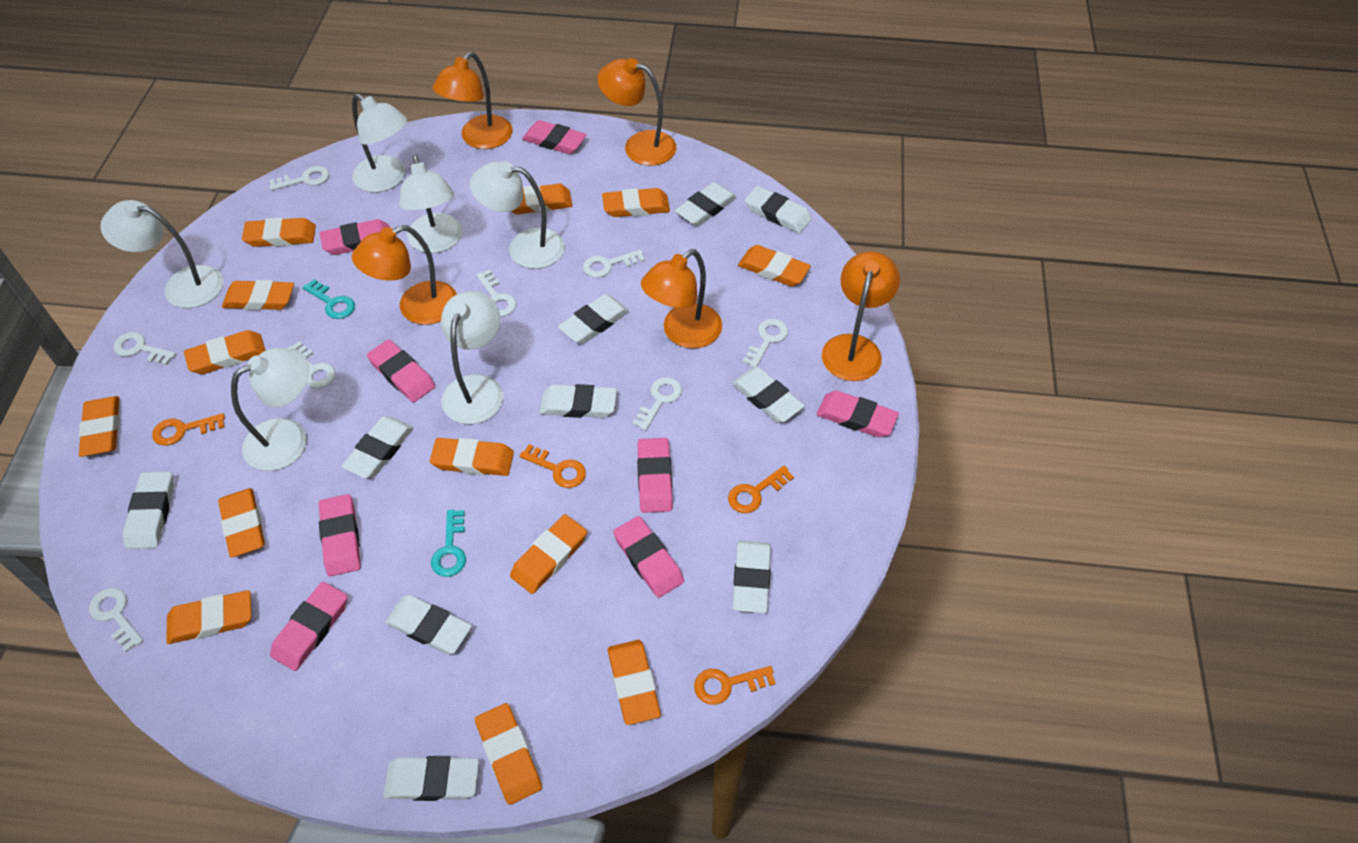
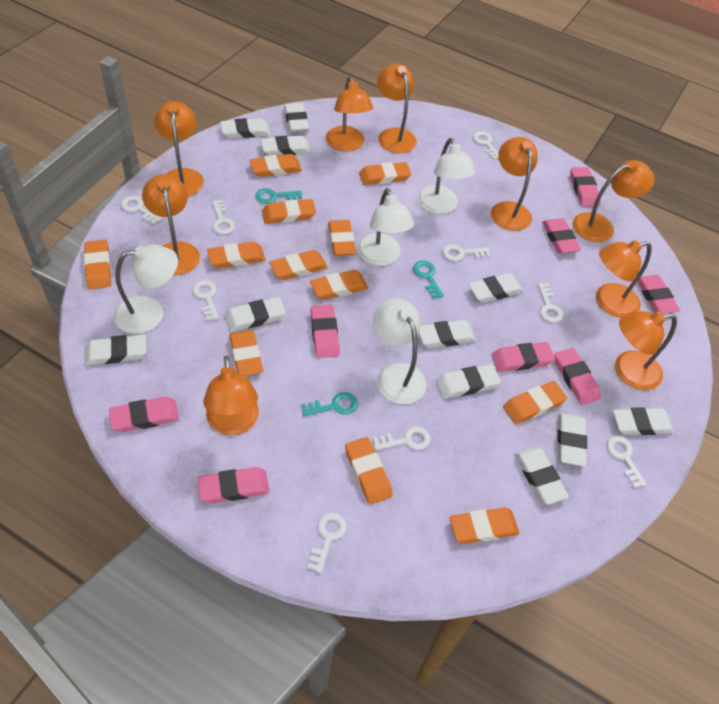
orange eraser: 13 -> 12
orange key: 4 -> 0
orange lamp: 5 -> 9
turquoise key: 2 -> 3
white eraser: 10 -> 11
white key: 8 -> 9
white lamp: 6 -> 4

